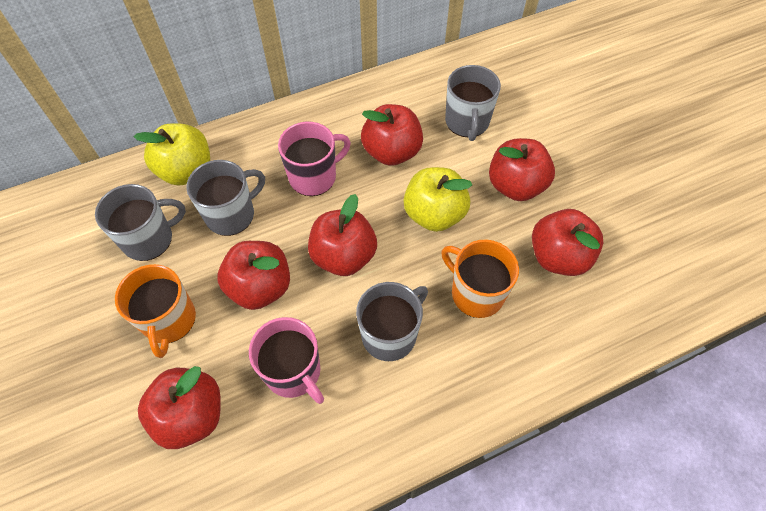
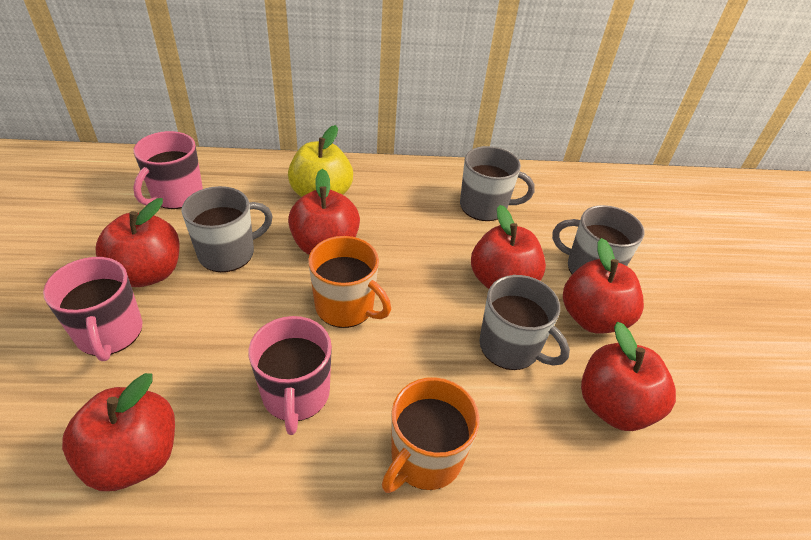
pink mug: 2 -> 3
yellow apple: 2 -> 1

